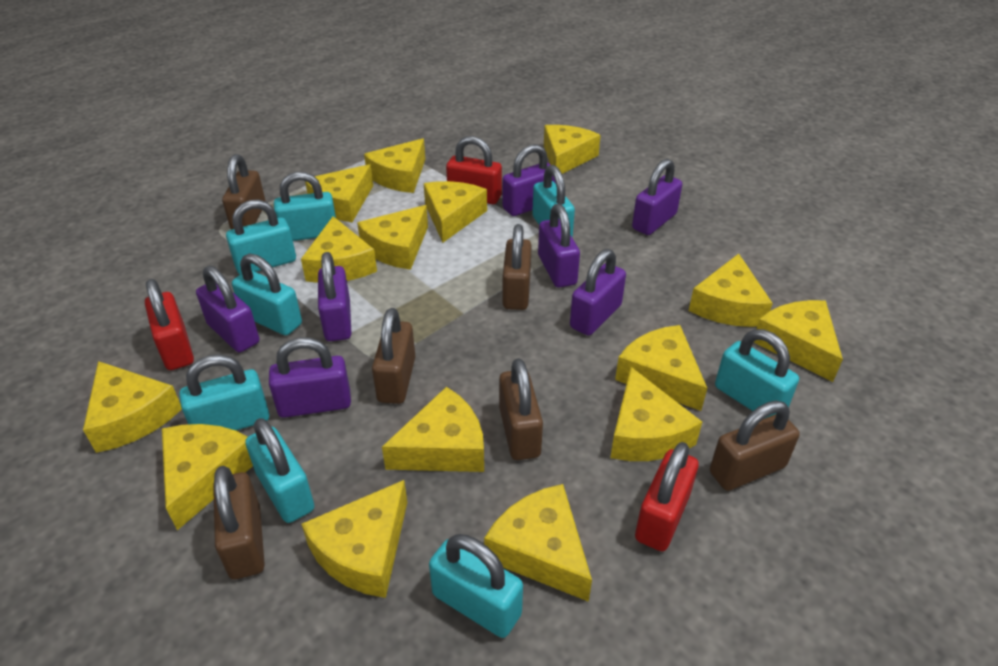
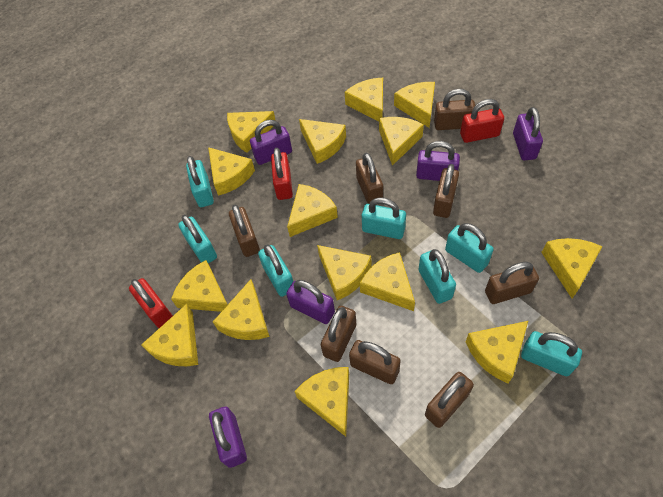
brown padlock: 6 -> 8
purple padlock: 7 -> 5
turquoise padlock: 8 -> 7

